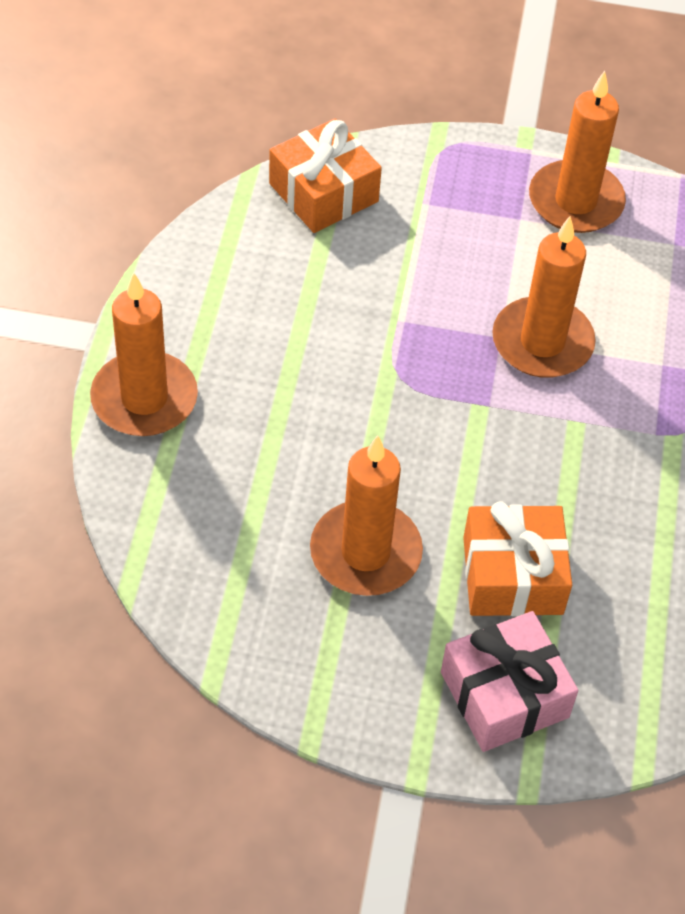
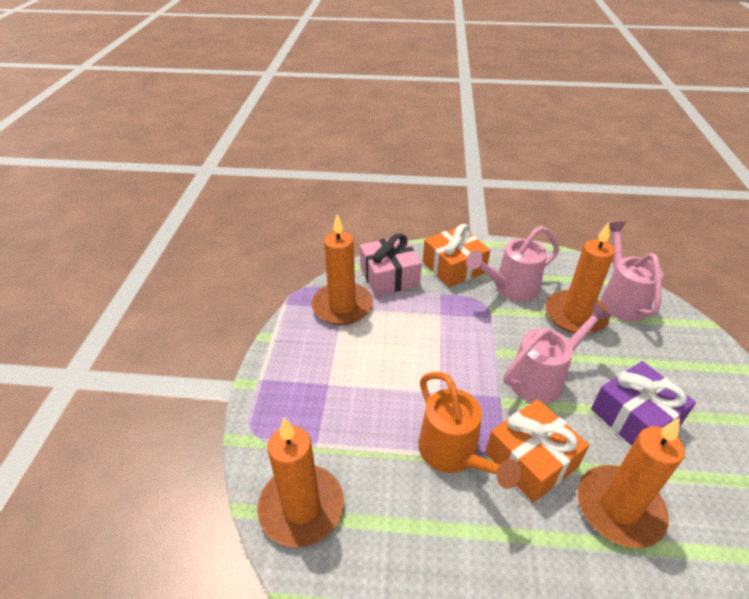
orange watering can: 0 -> 1
pink watering can: 0 -> 3
purple gift: 0 -> 1

